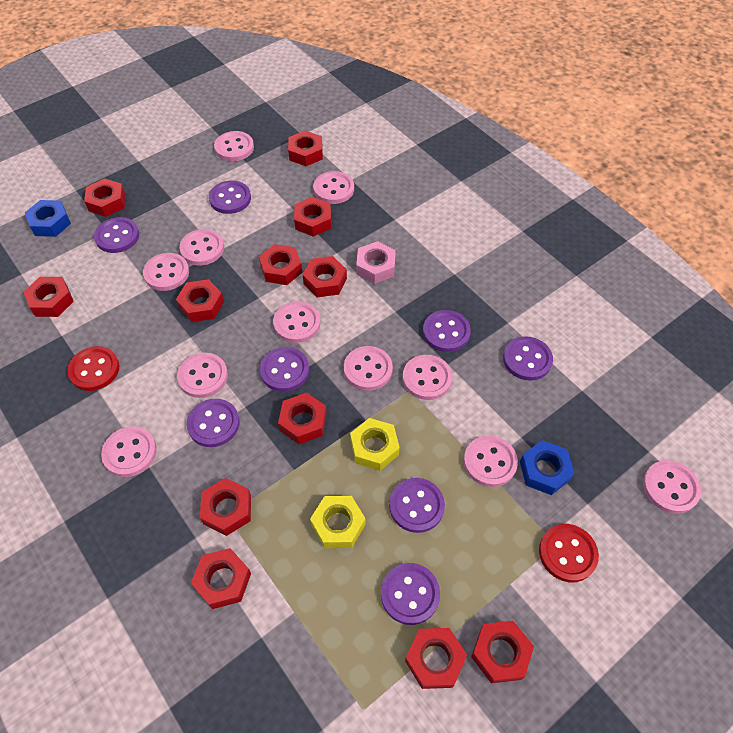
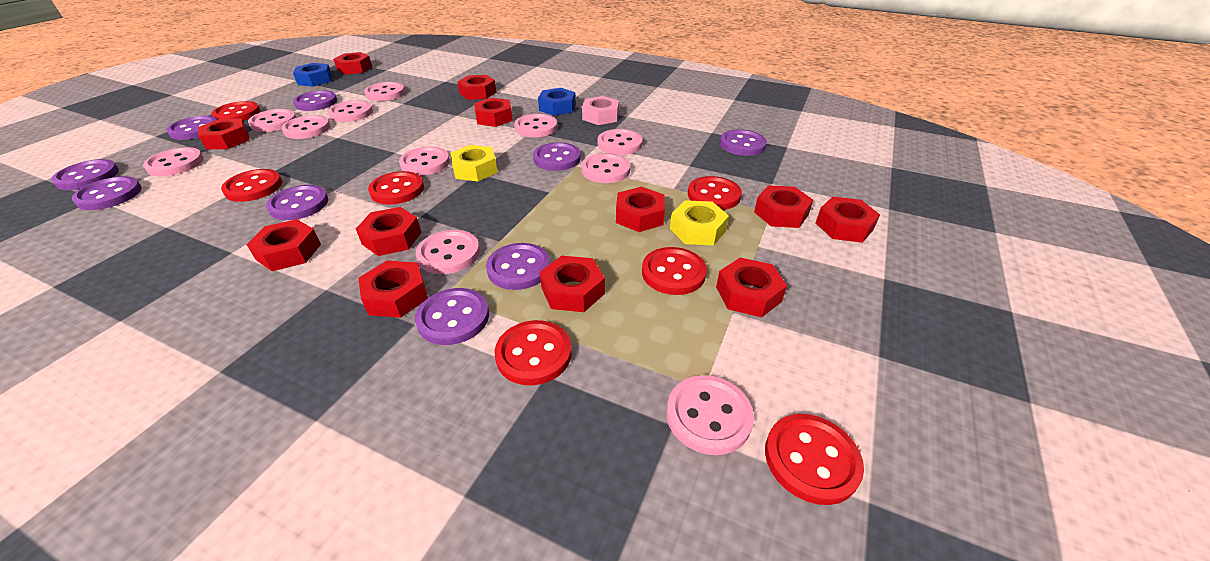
purple button: 8 -> 9
red button: 2 -> 7

